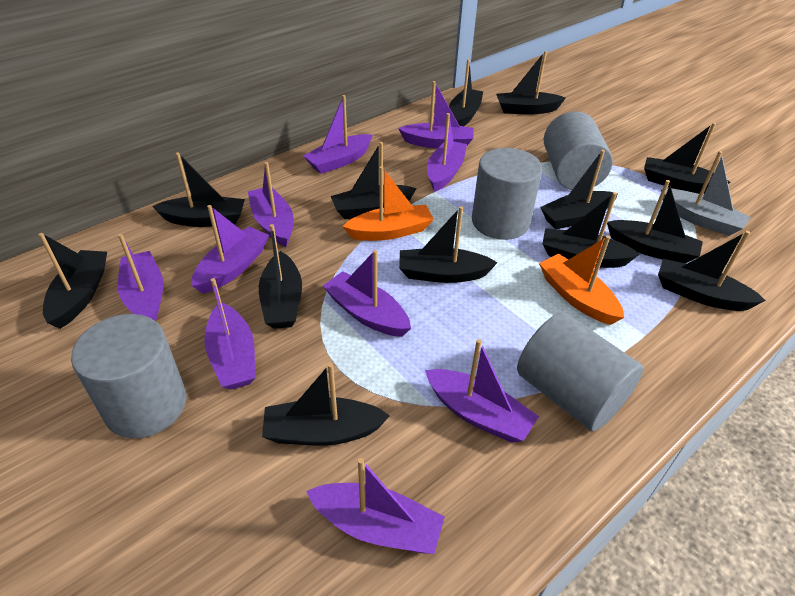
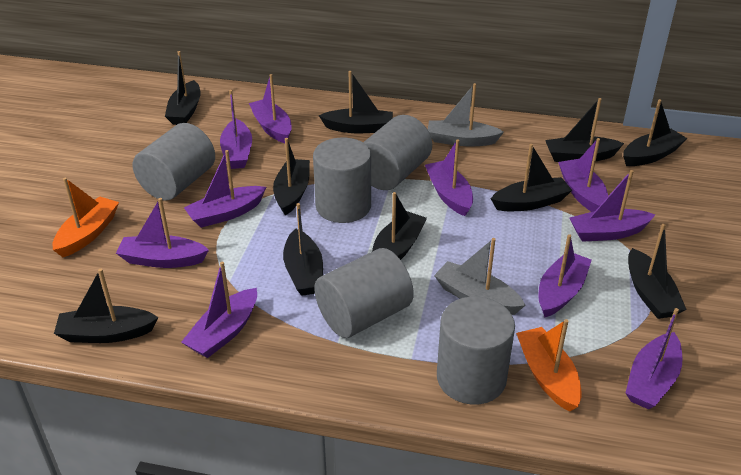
black boat: 13 -> 10
grey boat: 1 -> 2
grey cylinder: 4 -> 5

